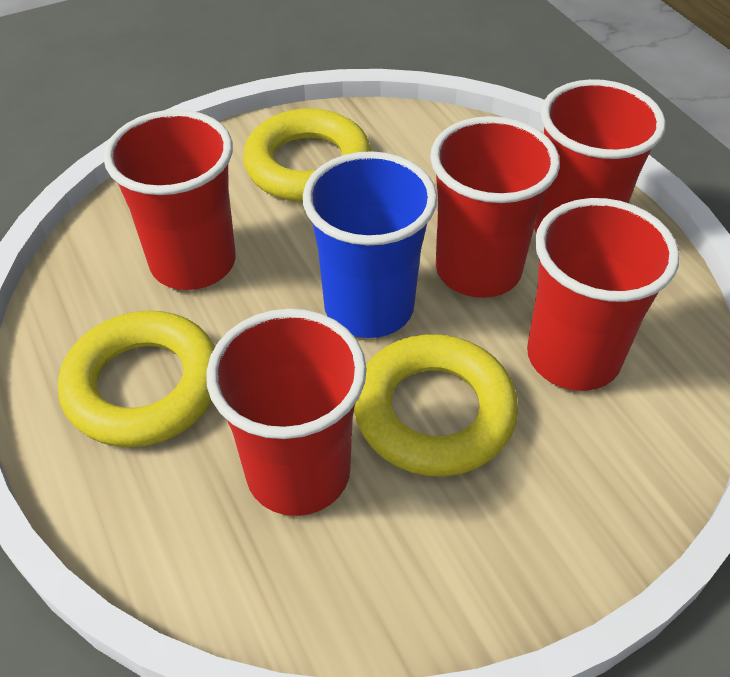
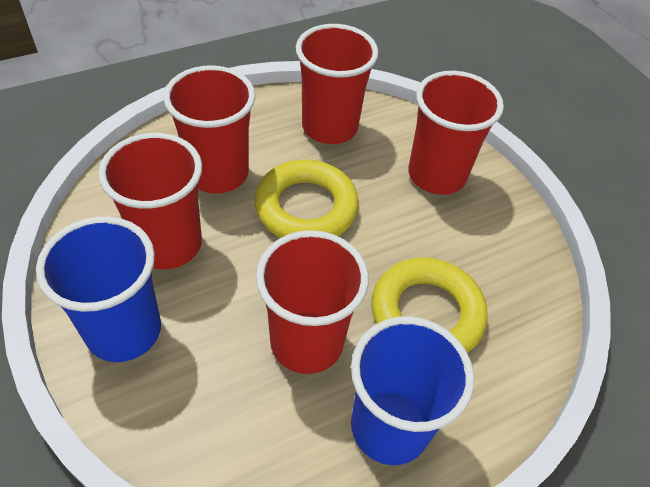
blue cup: 1 -> 2
yellow ring: 3 -> 2

